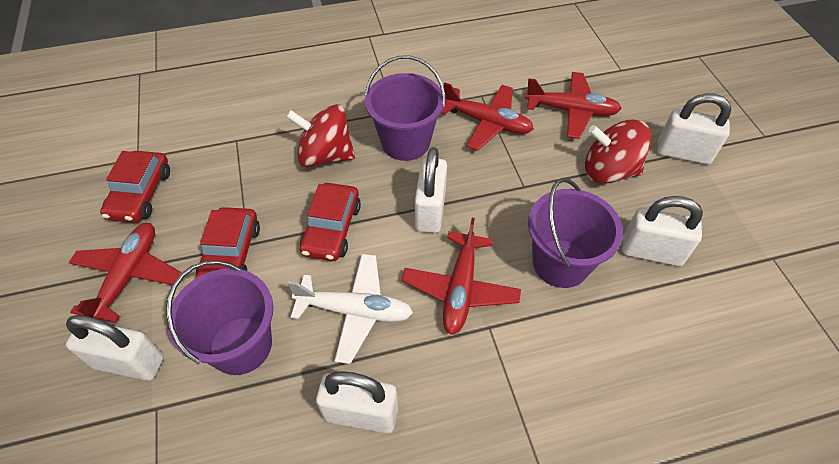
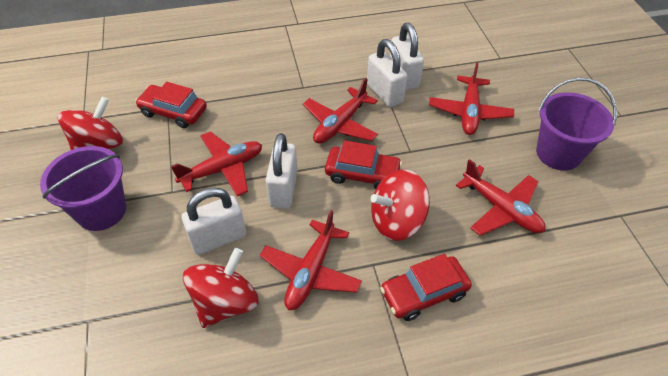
purple bucket: 3 -> 2
red plane: 4 -> 5
red spinning top: 2 -> 3
white padlock: 5 -> 4
white plane: 1 -> 0

